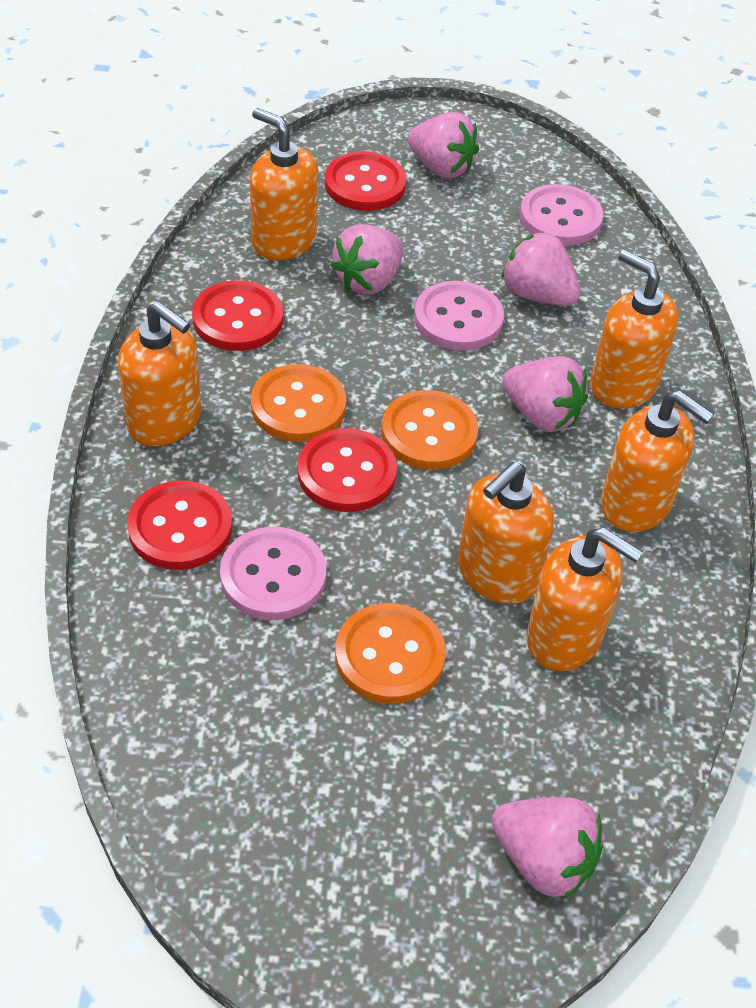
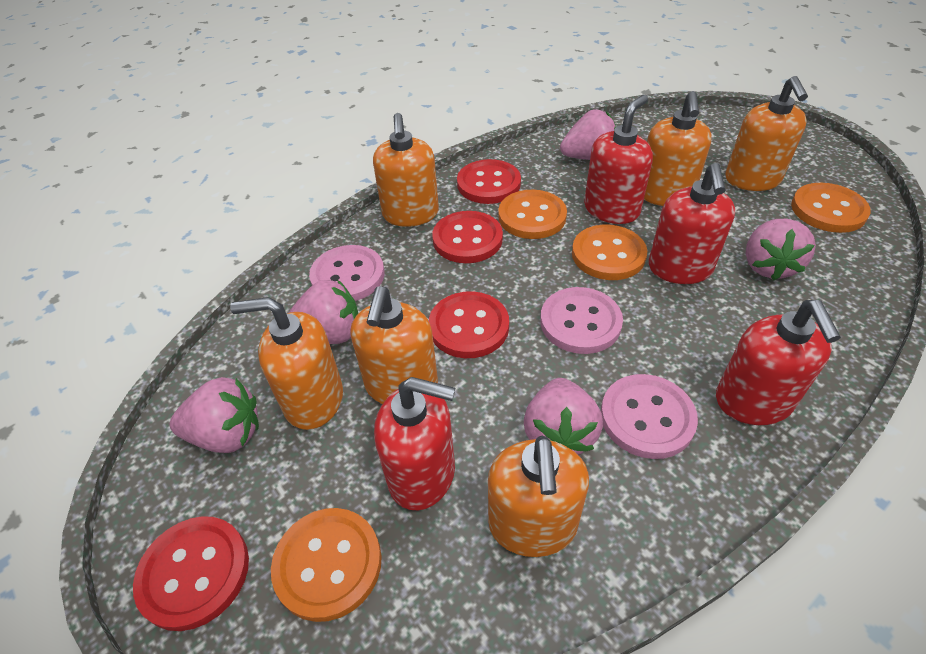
orange button: 3 -> 4
red soap dispenser: 0 -> 4

